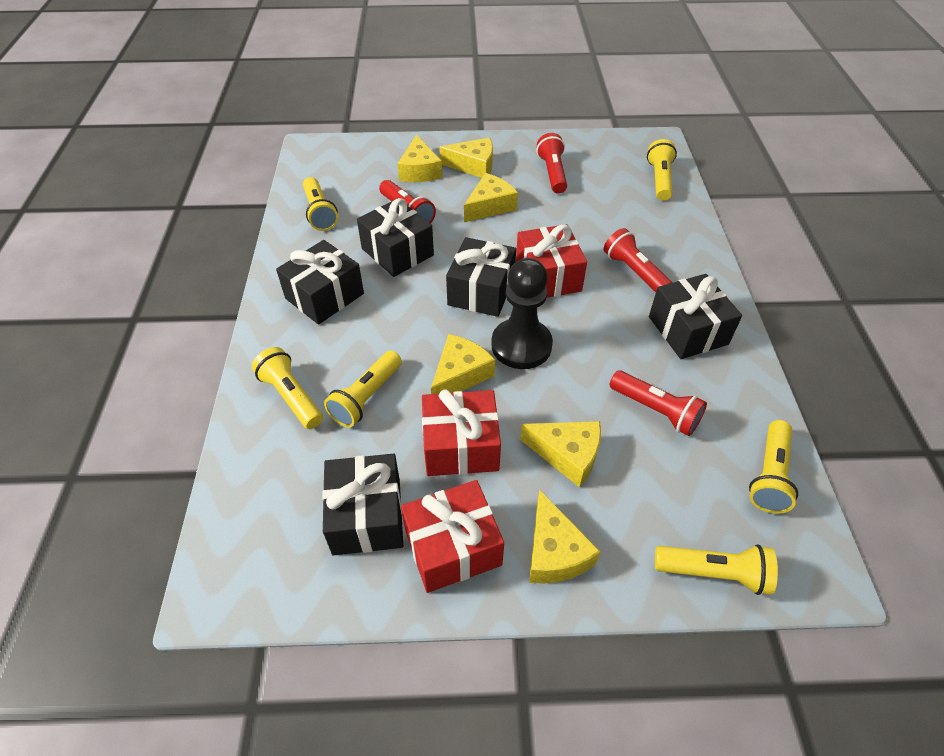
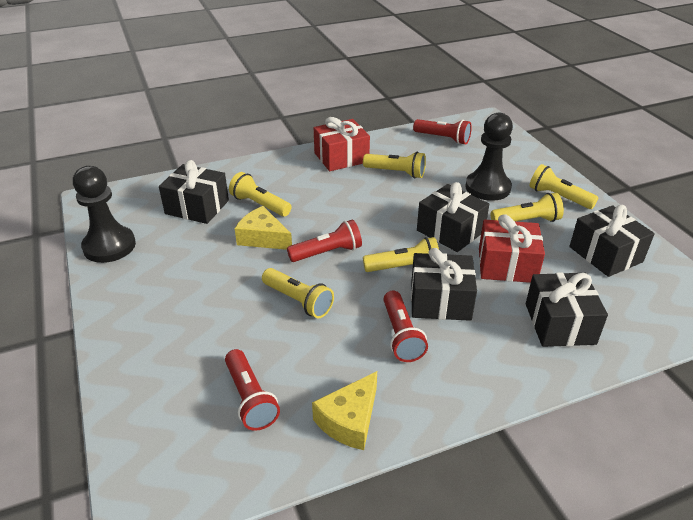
black pawn: 1 -> 2
red gift: 3 -> 2
yellow cheese: 6 -> 2

